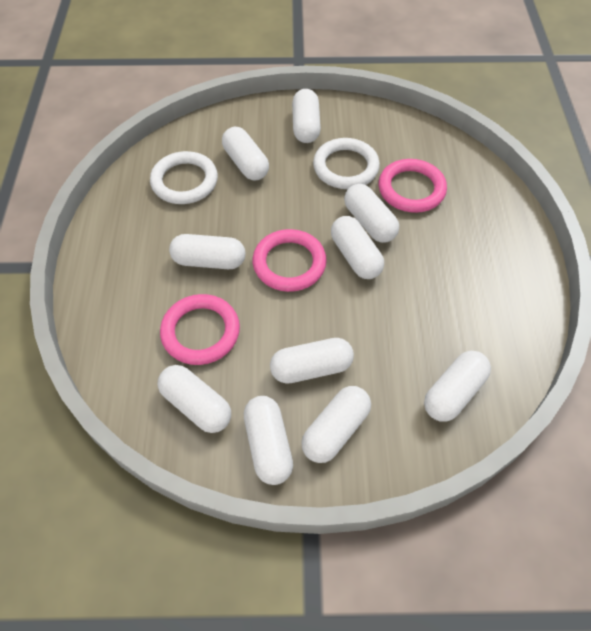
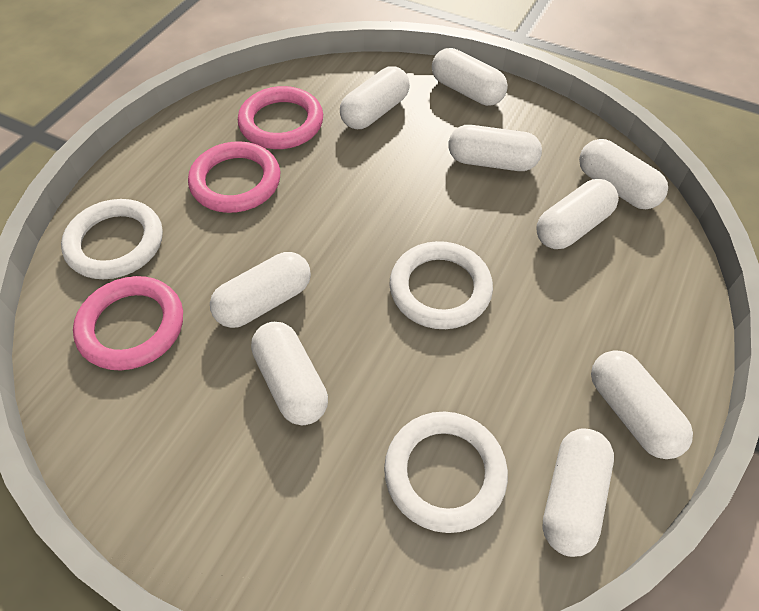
white capsule: 10 -> 9
white ring: 2 -> 3

